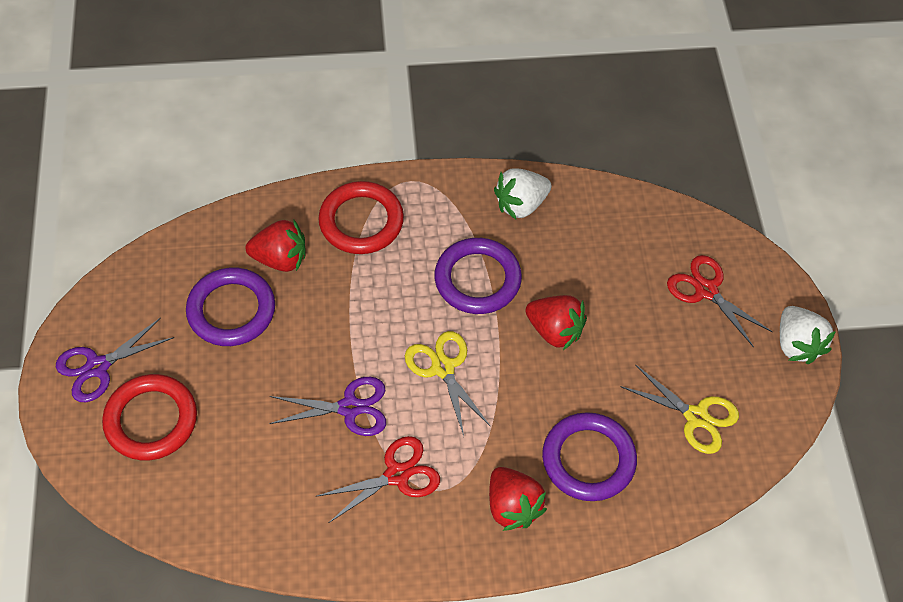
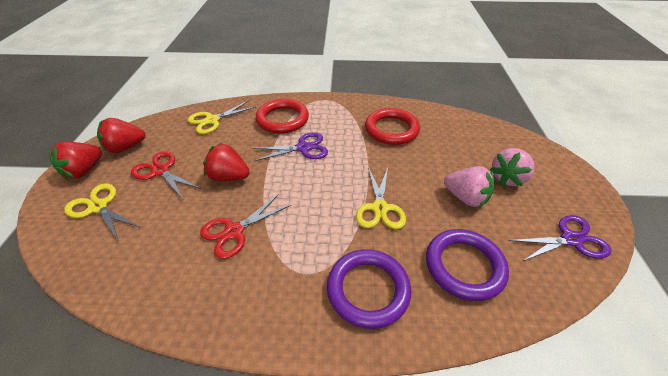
pink strawberry: 0 -> 2
purple ring: 3 -> 2
white strawberry: 2 -> 0
yellow scissors: 2 -> 3

